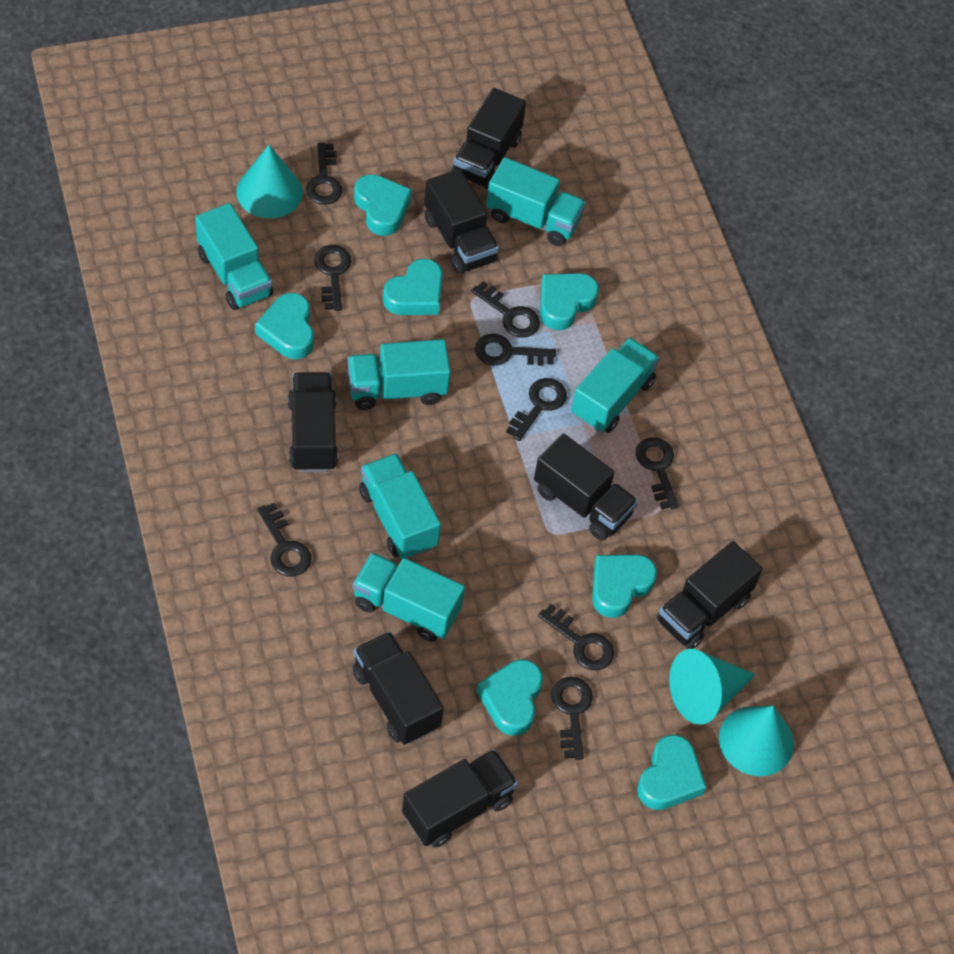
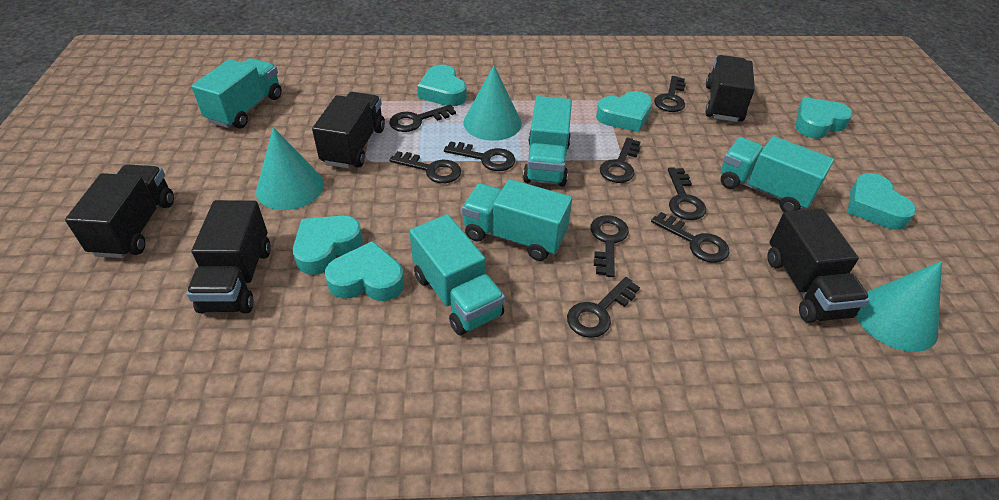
black truck: 7 -> 5
turquoise heart: 7 -> 6
turquoise truck: 6 -> 5

